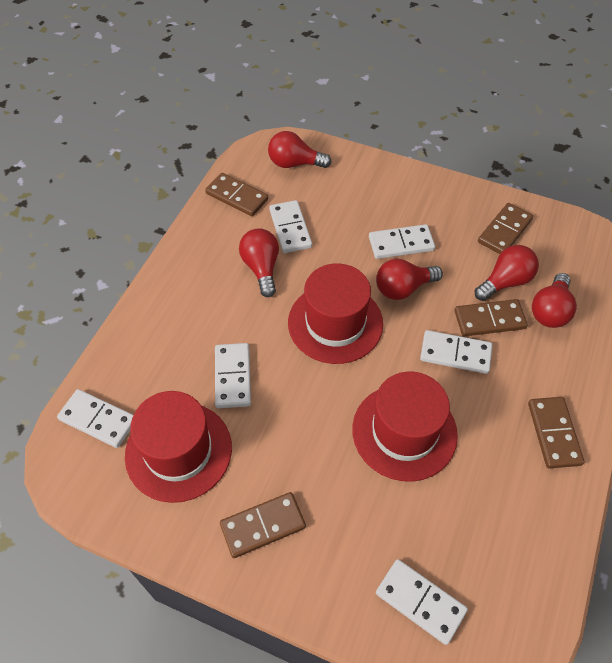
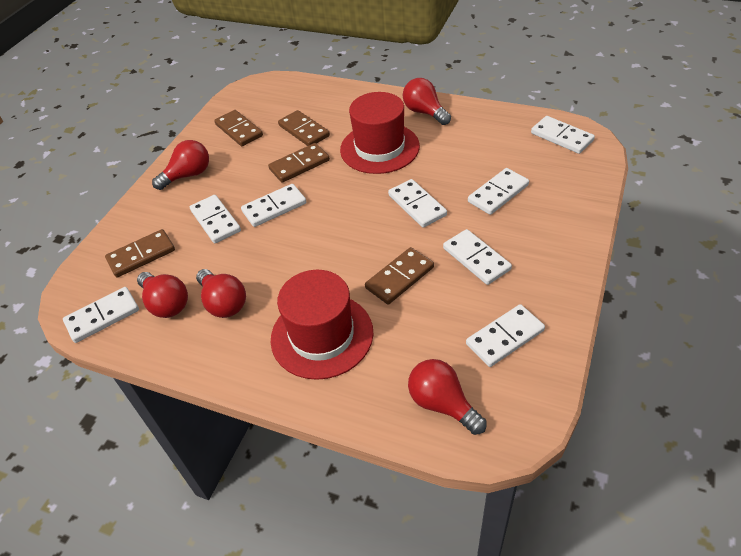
red hat: 3 -> 2
white domino: 6 -> 8

